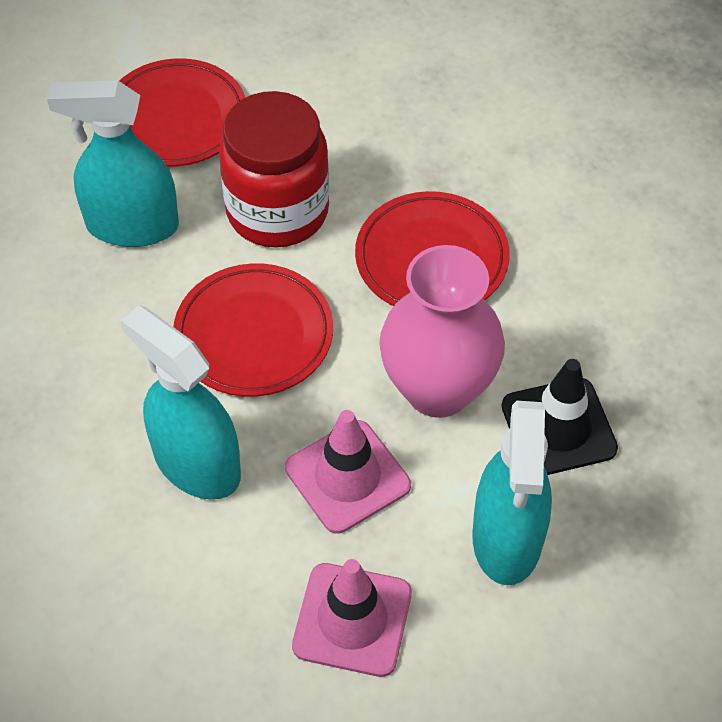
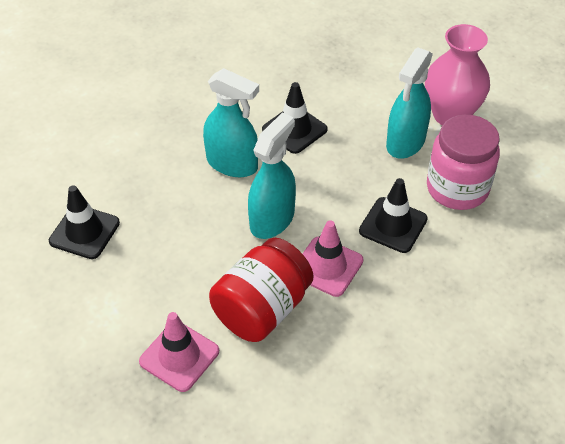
black traffic cone: 1 -> 3
pink jar: 0 -> 1
red plate: 3 -> 0

